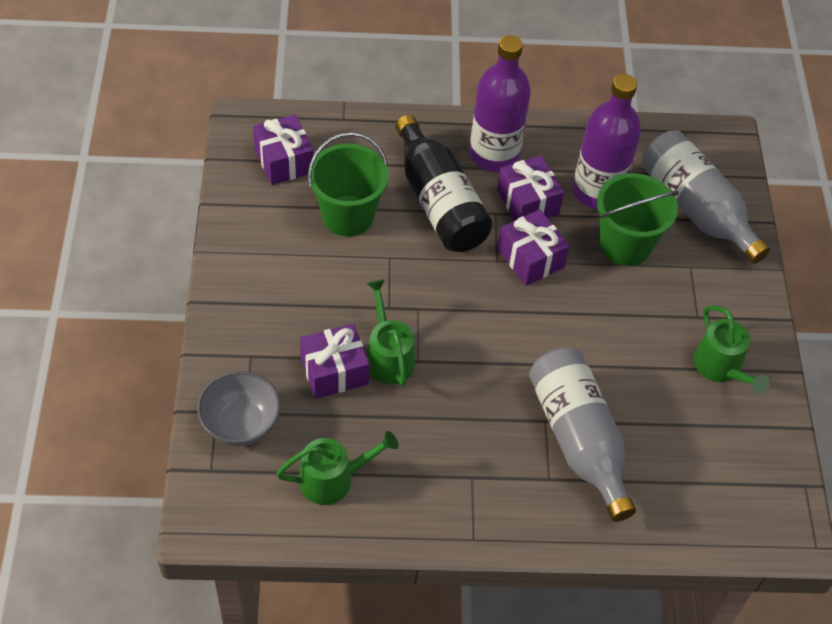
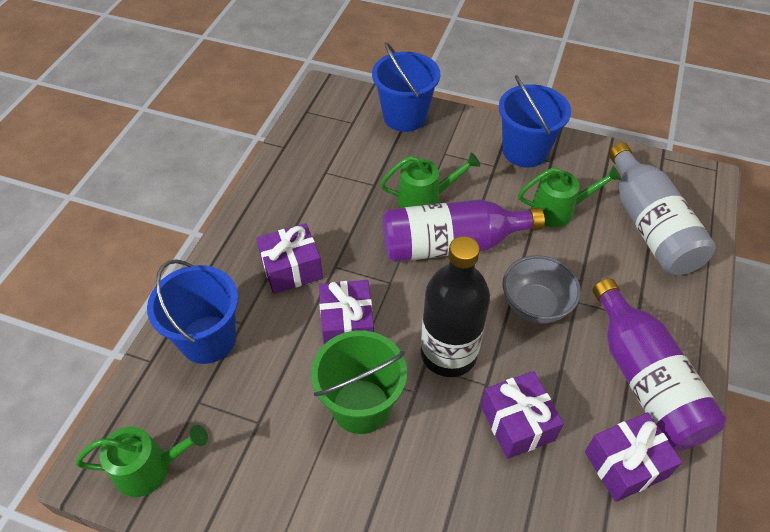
blue bucket: 0 -> 3
green bucket: 2 -> 1
grey bottle: 2 -> 1

